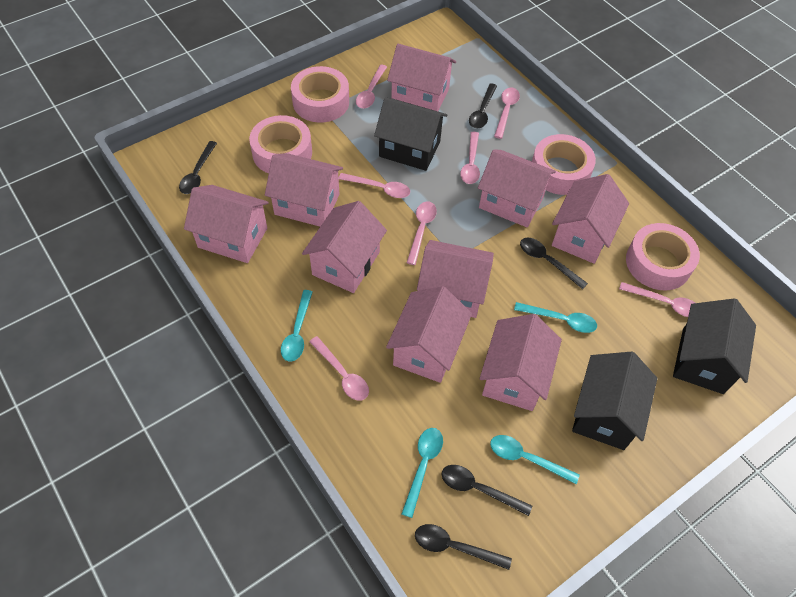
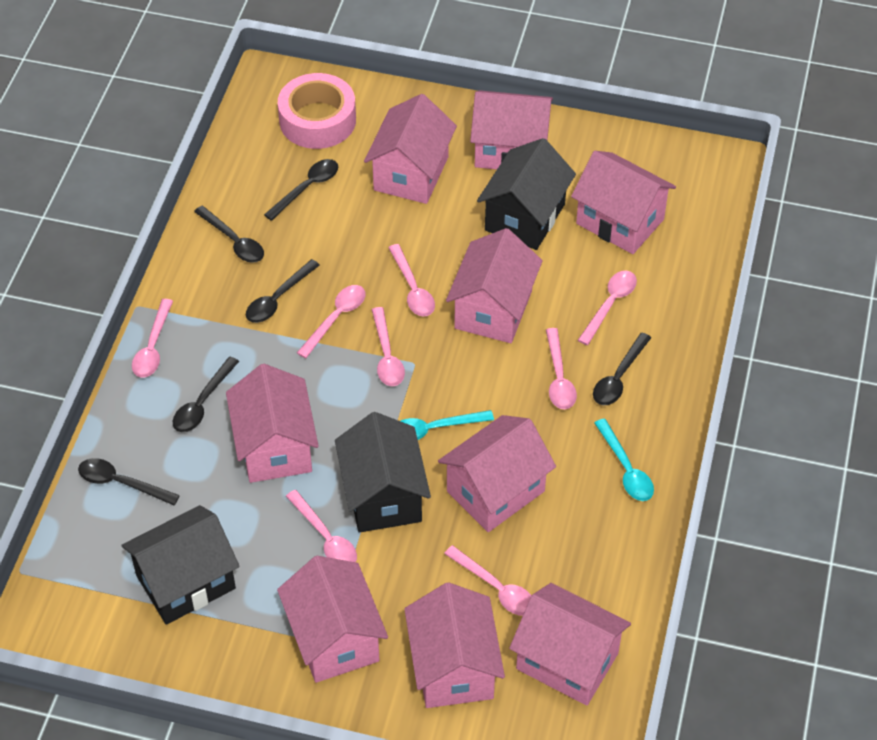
black spoon: 5 -> 6
pink spoon: 7 -> 8
pink tape: 4 -> 1
turquoise spoon: 4 -> 2

